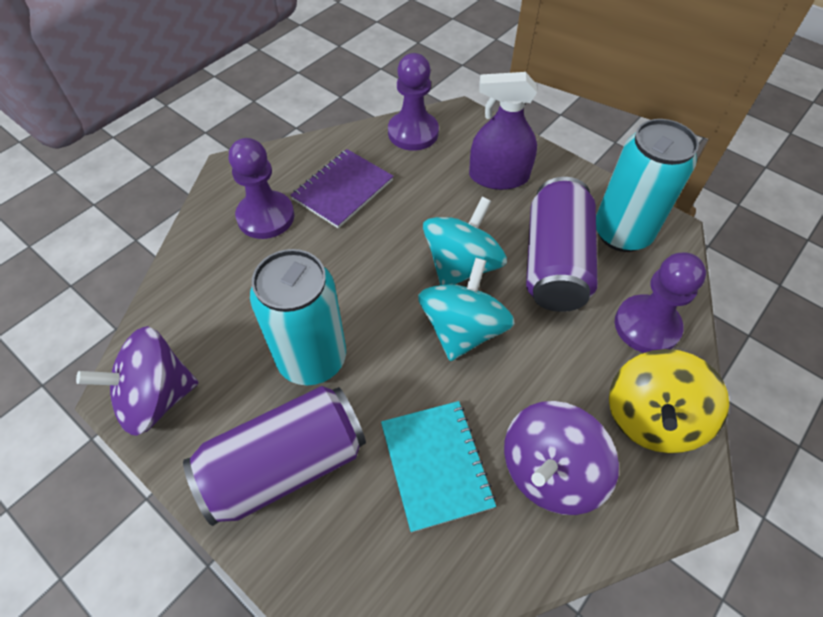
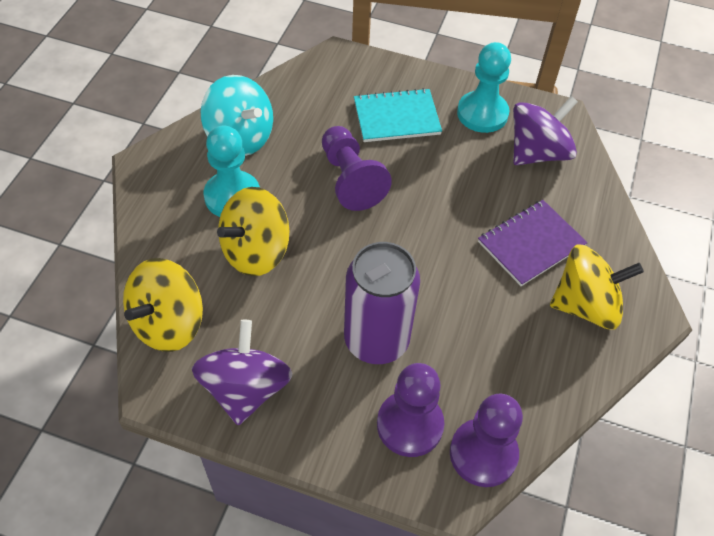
purple can: 2 -> 1
purple spray bottle: 1 -> 0
turquoise can: 2 -> 0
turquoise pawn: 0 -> 2
turquoise spinning top: 2 -> 1
yellow spinning top: 1 -> 3

